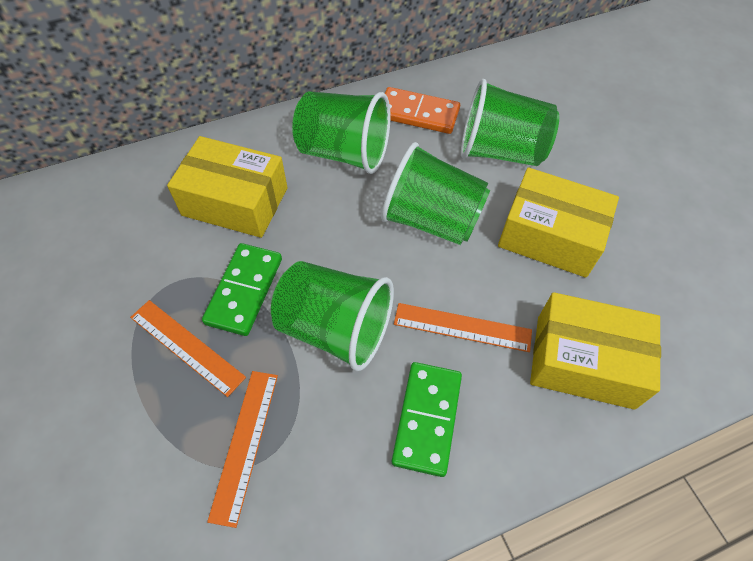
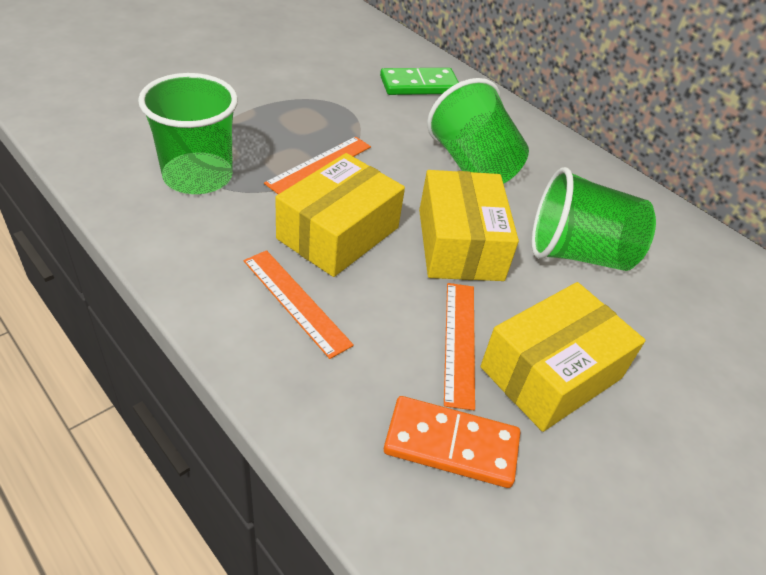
green cup: 4 -> 3
green domino: 2 -> 1

